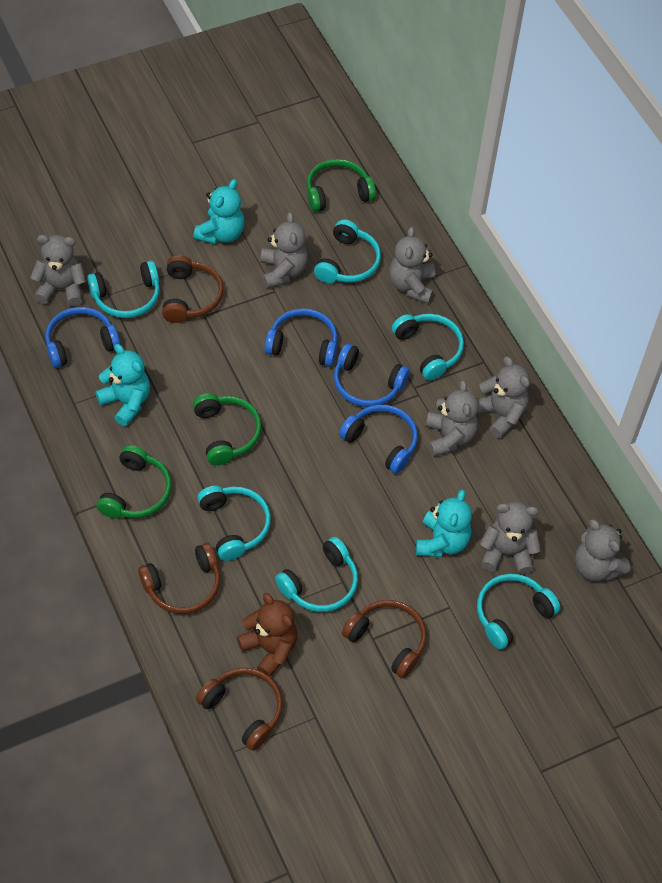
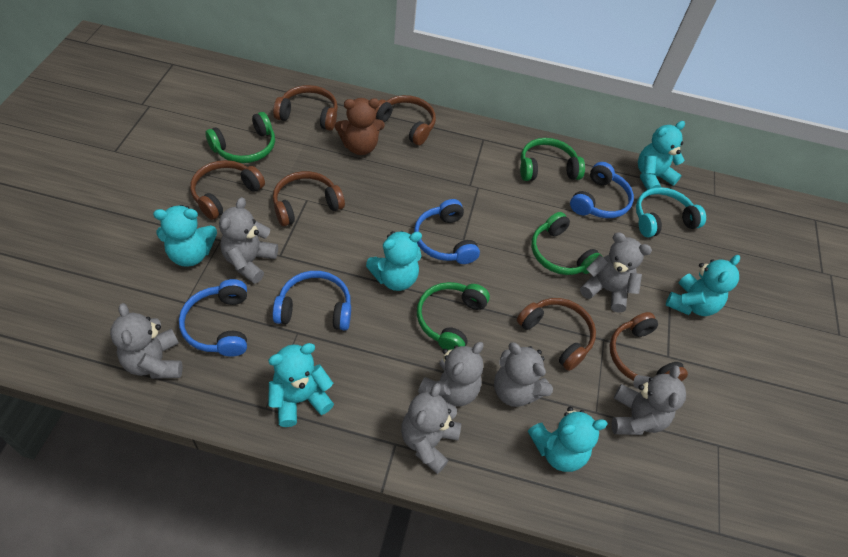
brown headphones: 4 -> 6
green headphones: 3 -> 4
turquoise headphones: 6 -> 1
turquoise teddy bear: 3 -> 6

